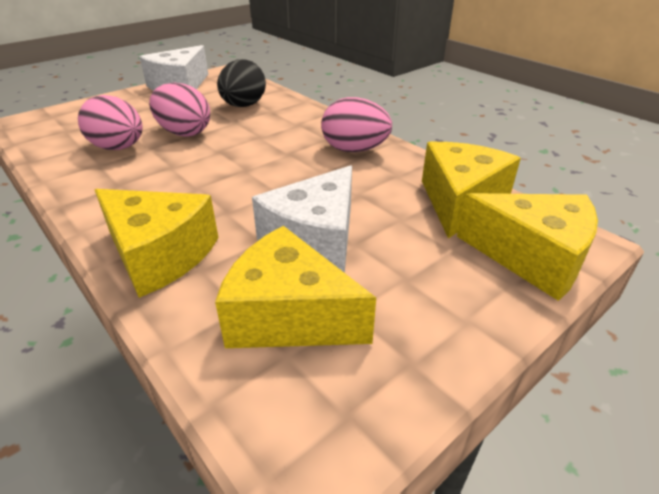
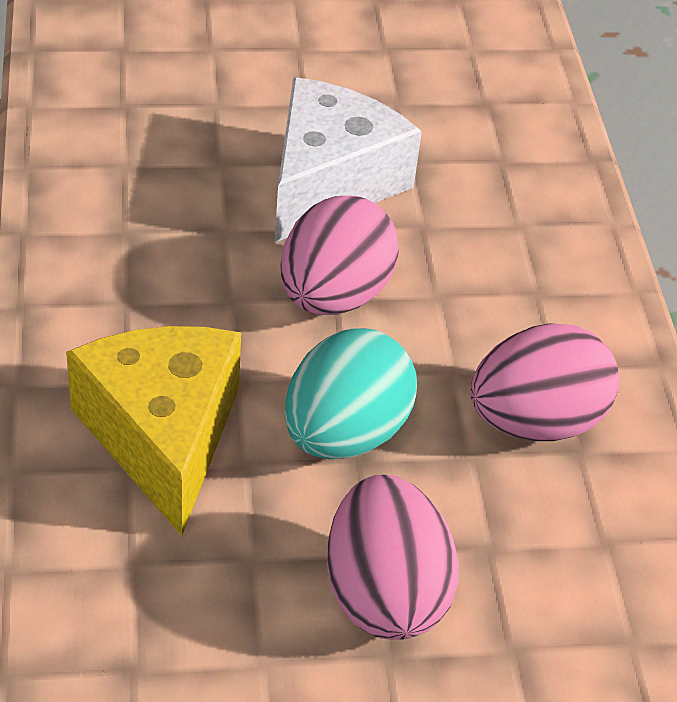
black egg: 1 -> 0
turquoise egg: 0 -> 1
white cheese: 2 -> 1
yellow cheese: 4 -> 1

